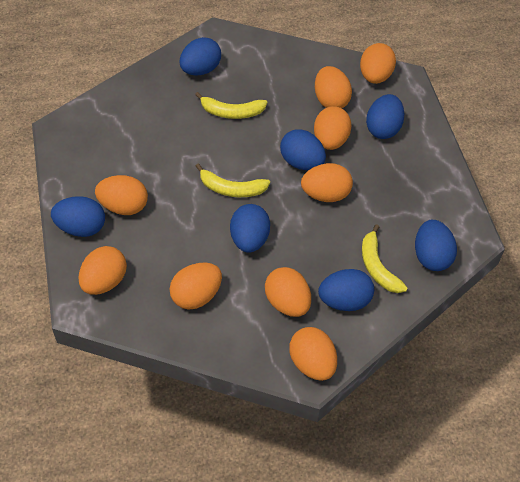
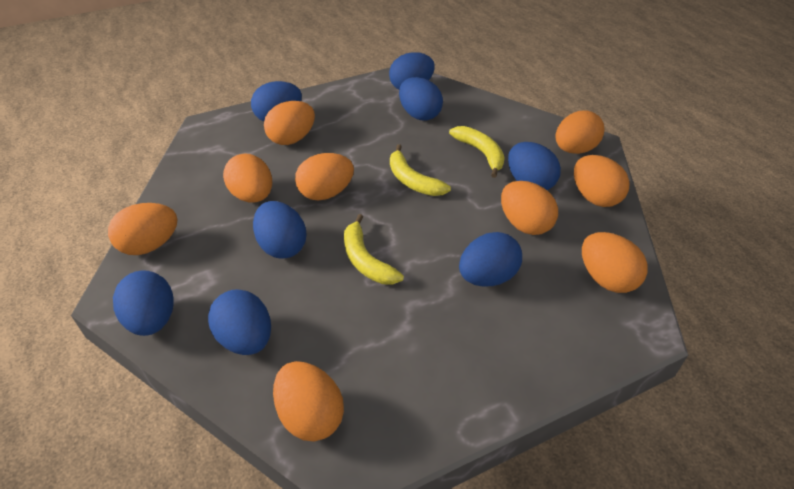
blue egg: 7 -> 8

